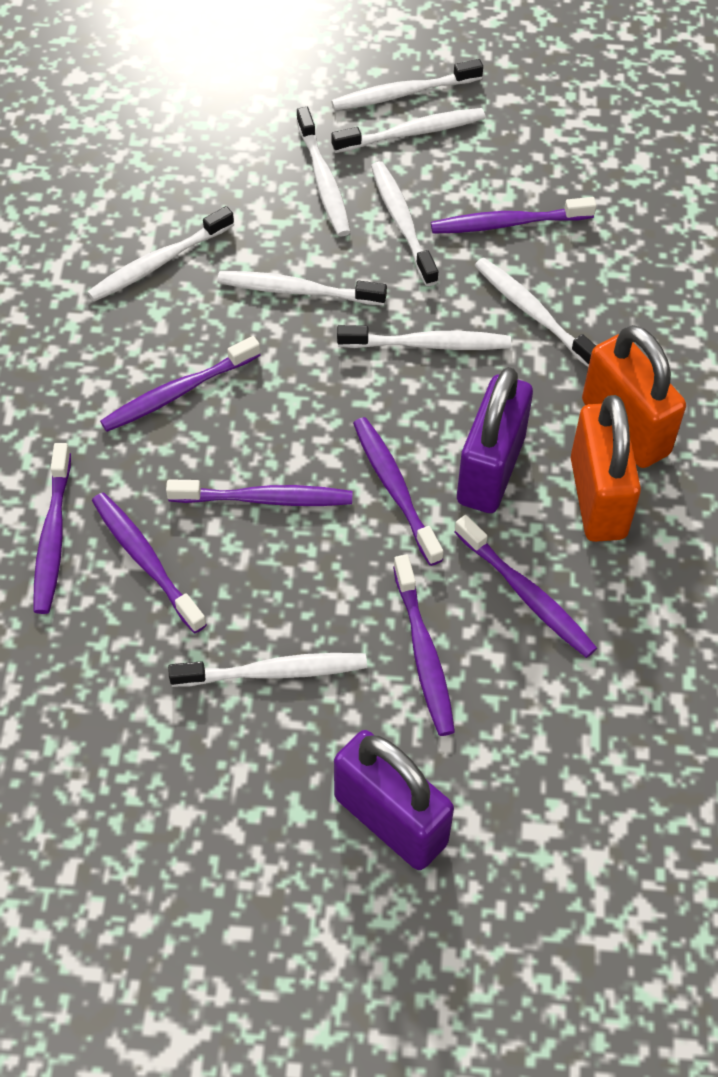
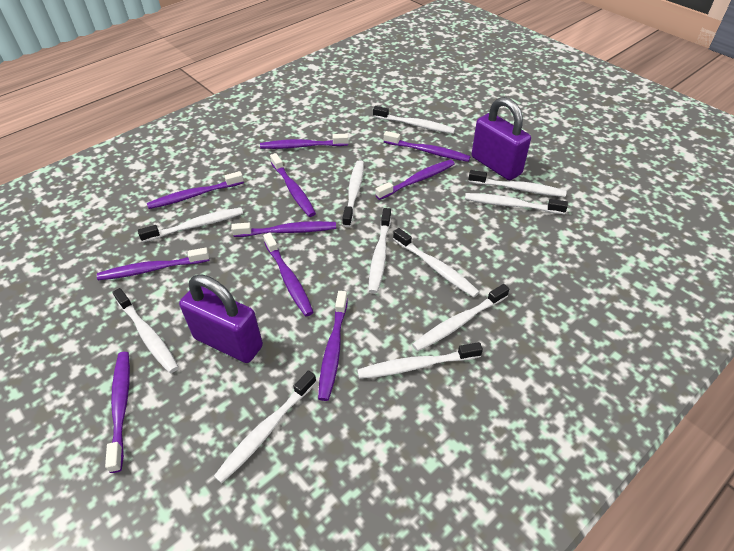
orange padlock: 2 -> 0
purple toothbrush: 8 -> 10
white toothbrush: 9 -> 11

